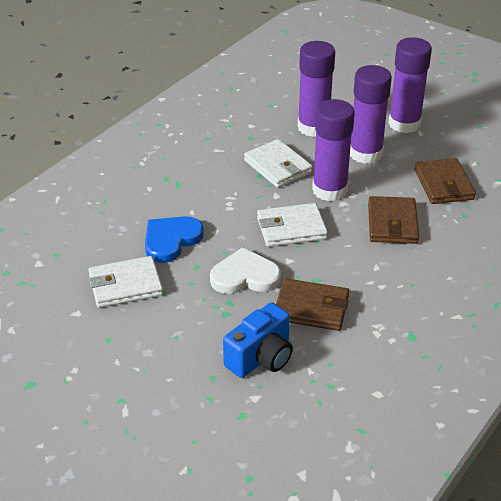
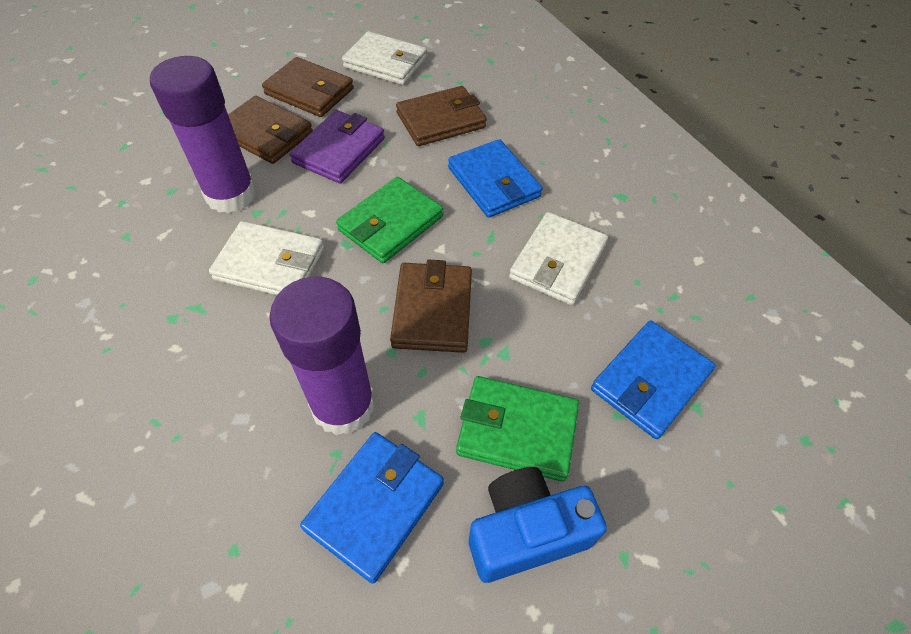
blue heart: 1 -> 0
blue wallet: 0 -> 3
brown wallet: 3 -> 4
green wallet: 0 -> 2
purple glue stick: 4 -> 2
purple wallet: 0 -> 1
white heart: 1 -> 0

